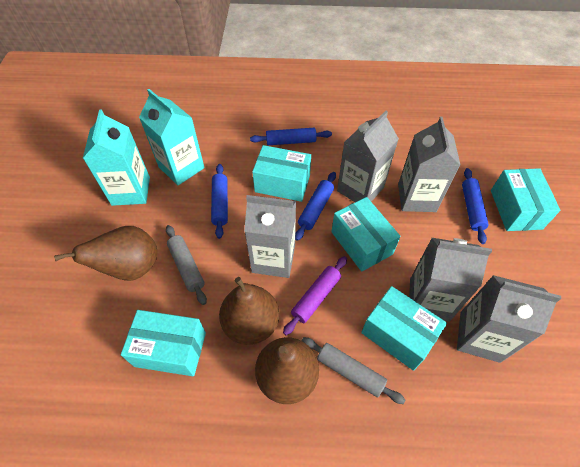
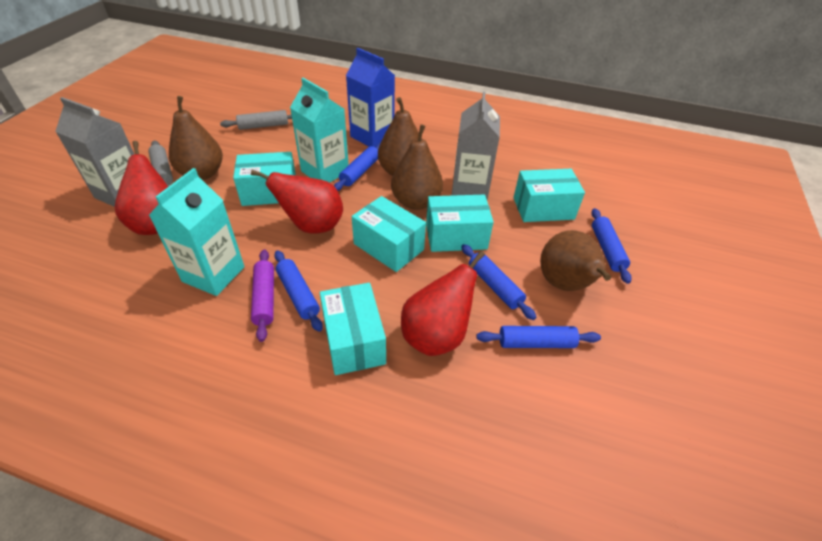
blue carton: 0 -> 1
blue rolling pin: 4 -> 5
brown pear: 3 -> 4
grey carton: 5 -> 2
red pear: 0 -> 3

